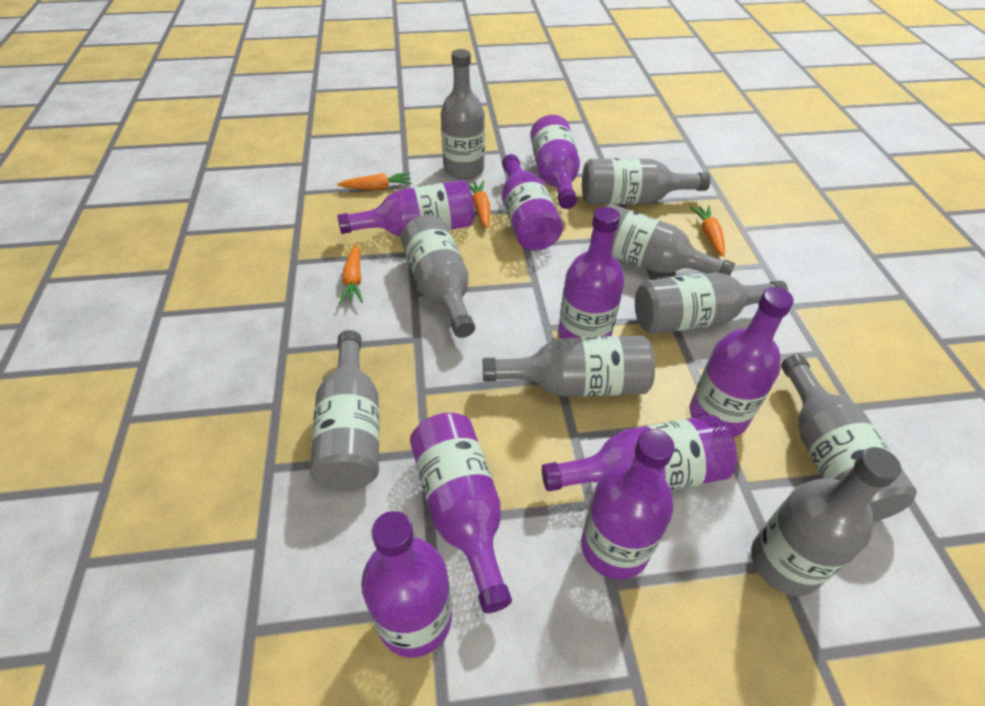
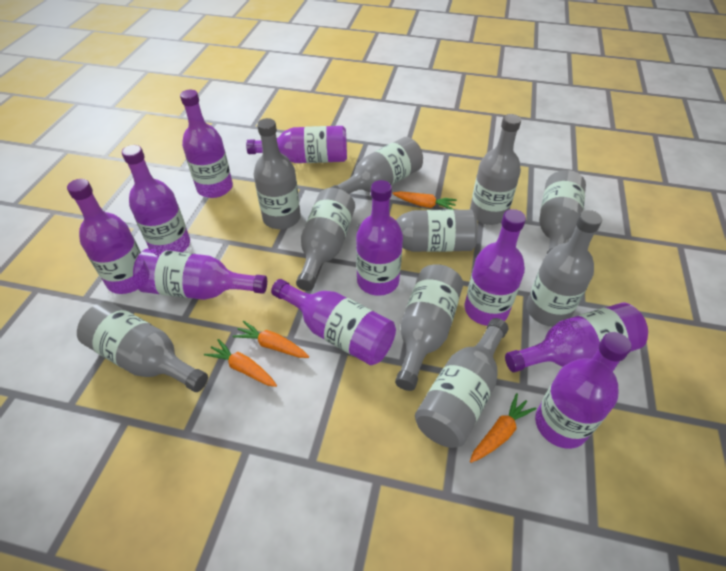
grey bottle: 9 -> 10
purple bottle: 9 -> 10

